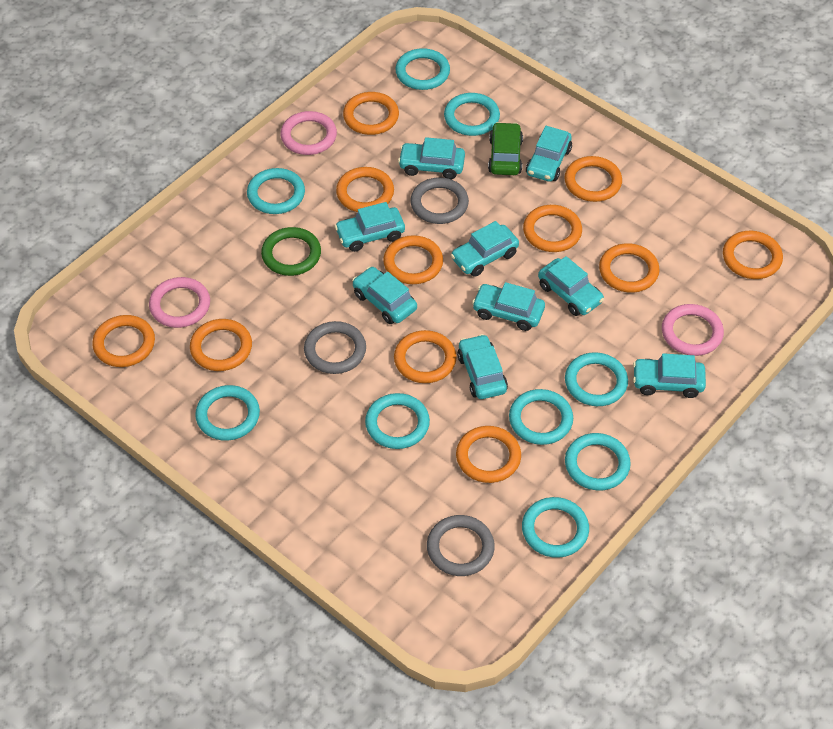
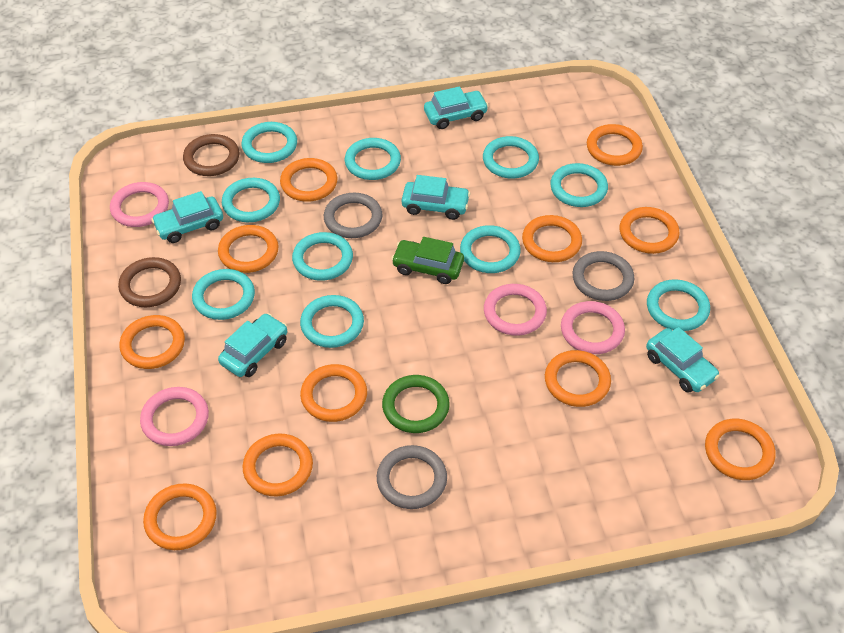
brown ring: 0 -> 2
pink ring: 3 -> 4
turquoise car: 9 -> 5
turquoise ring: 9 -> 10

